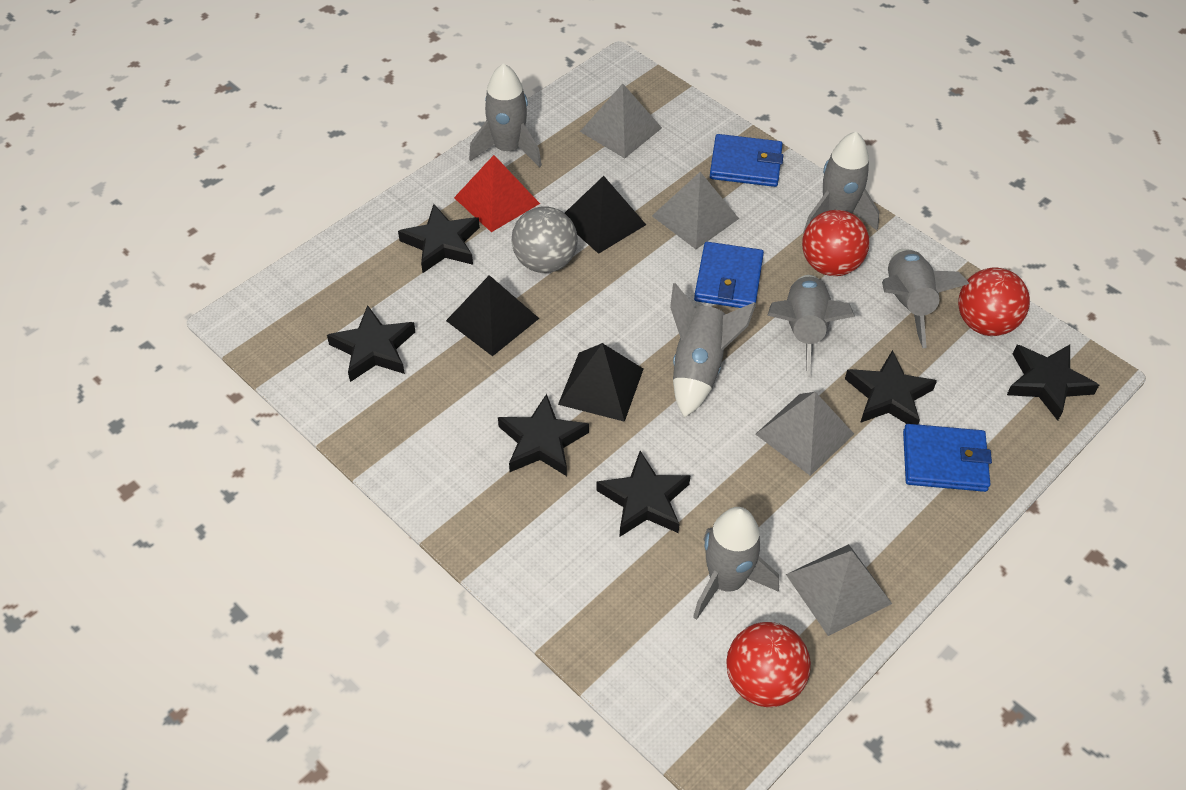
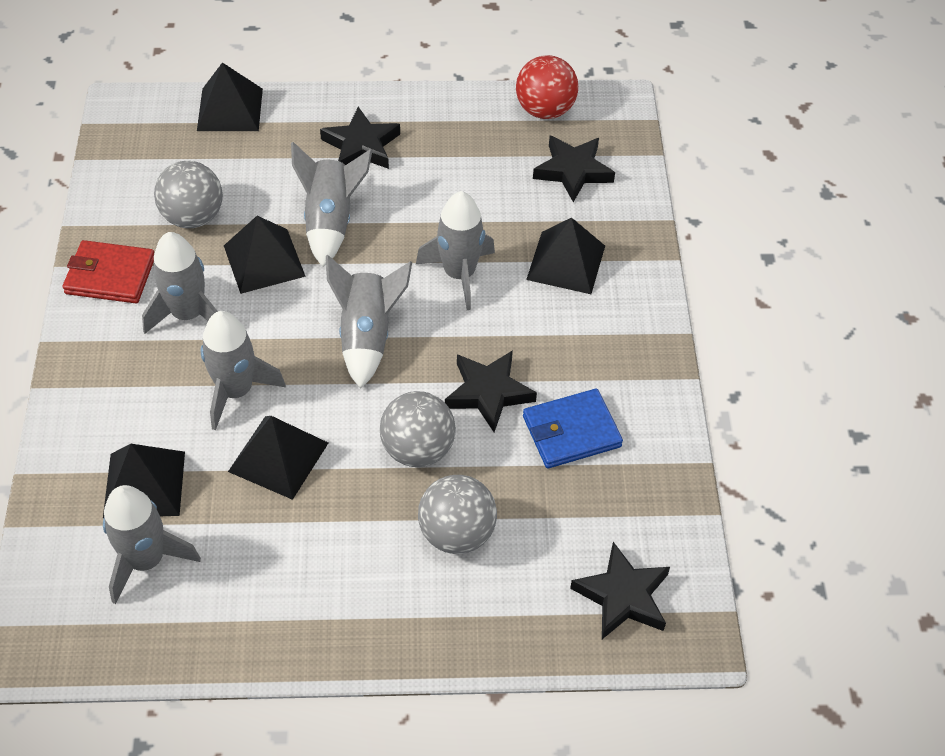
black pyramid: 3 -> 5
black star: 6 -> 4
blue wallet: 3 -> 1
grey ball: 1 -> 3
grey pyramid: 4 -> 0
red ball: 3 -> 1
red pyramid: 1 -> 0
red wallet: 0 -> 1

